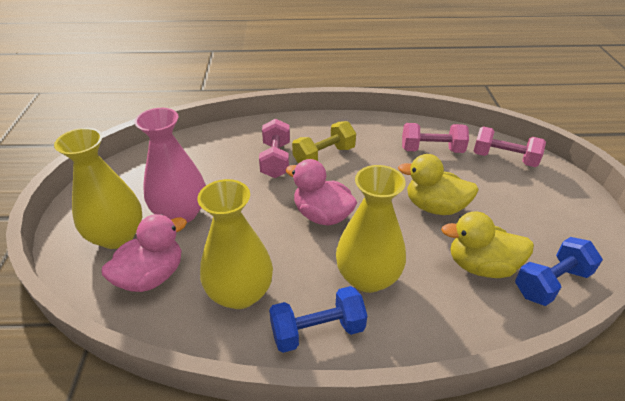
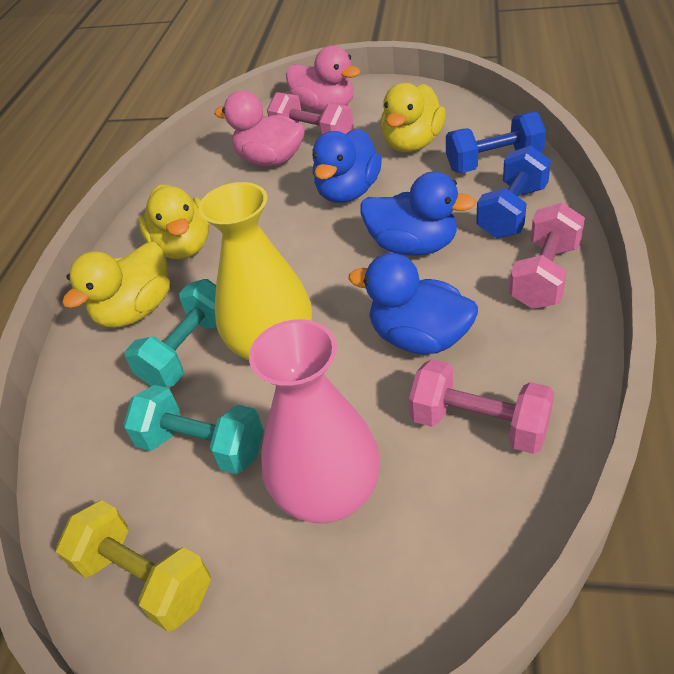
blue duck: 0 -> 3
turquoise dumbbell: 0 -> 2
yellow duck: 2 -> 3
yellow vase: 3 -> 1

